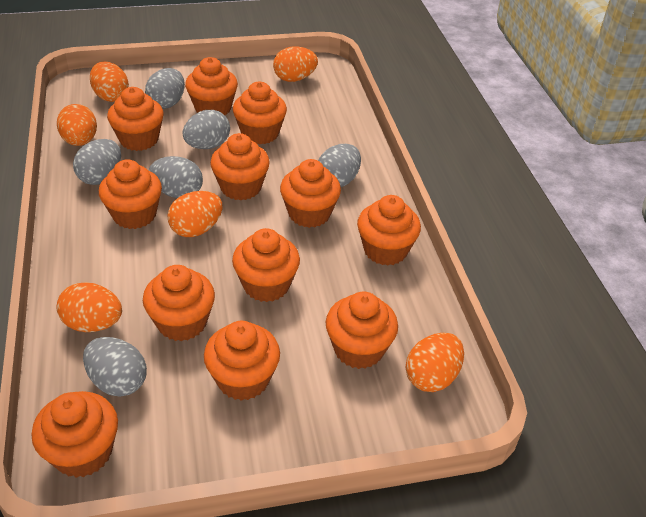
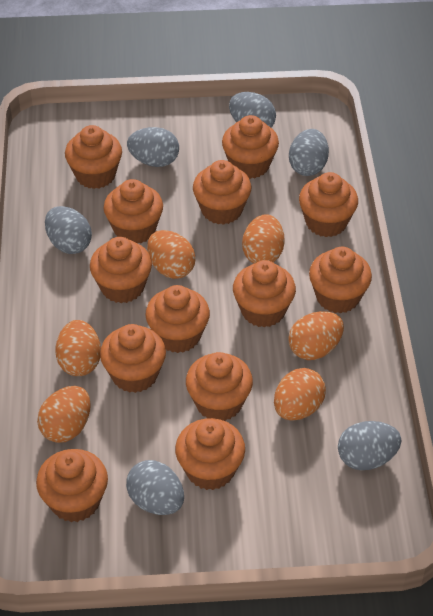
orange cupcake: 12 -> 13

